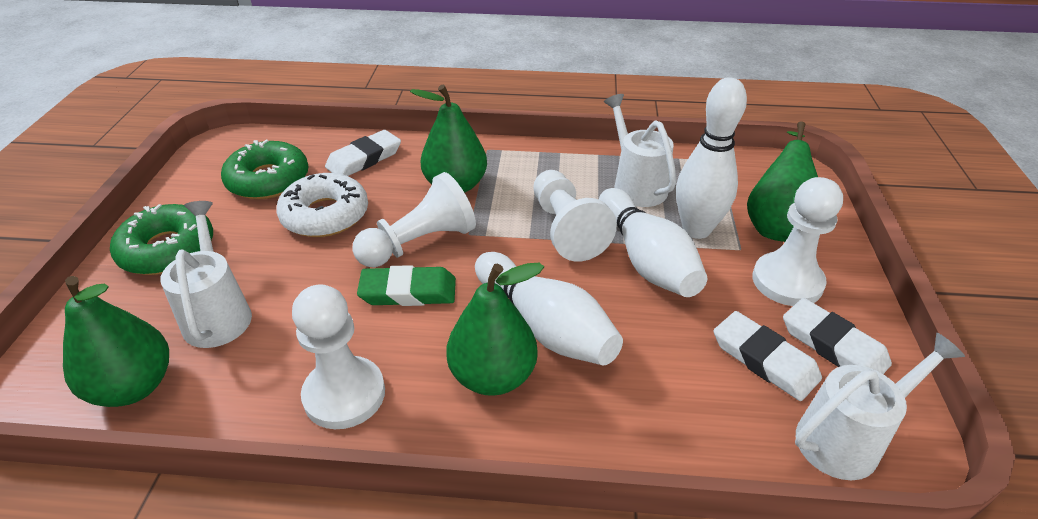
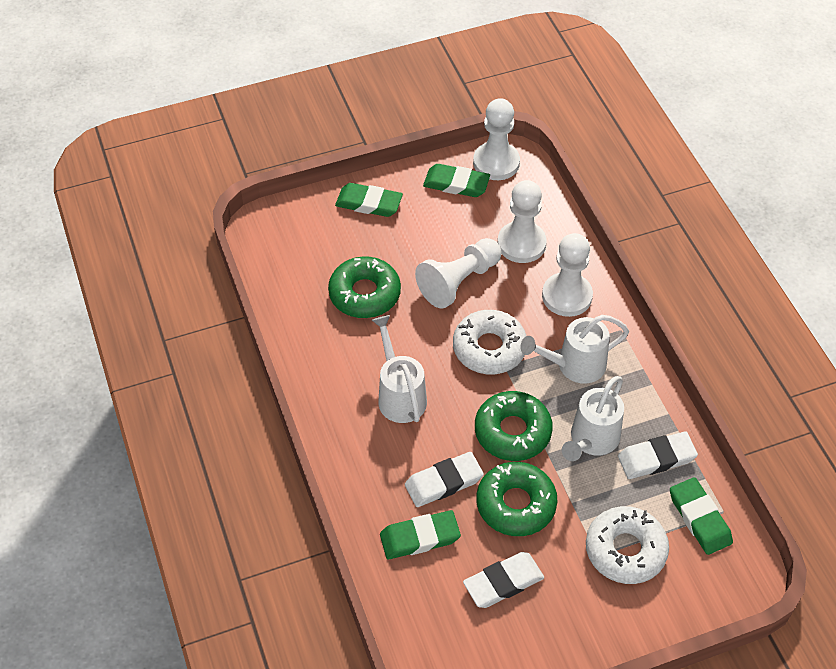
green donut: 2 -> 3
green eraser: 1 -> 4
green pear: 4 -> 0
white bowling pin: 3 -> 0
white donut: 1 -> 2

